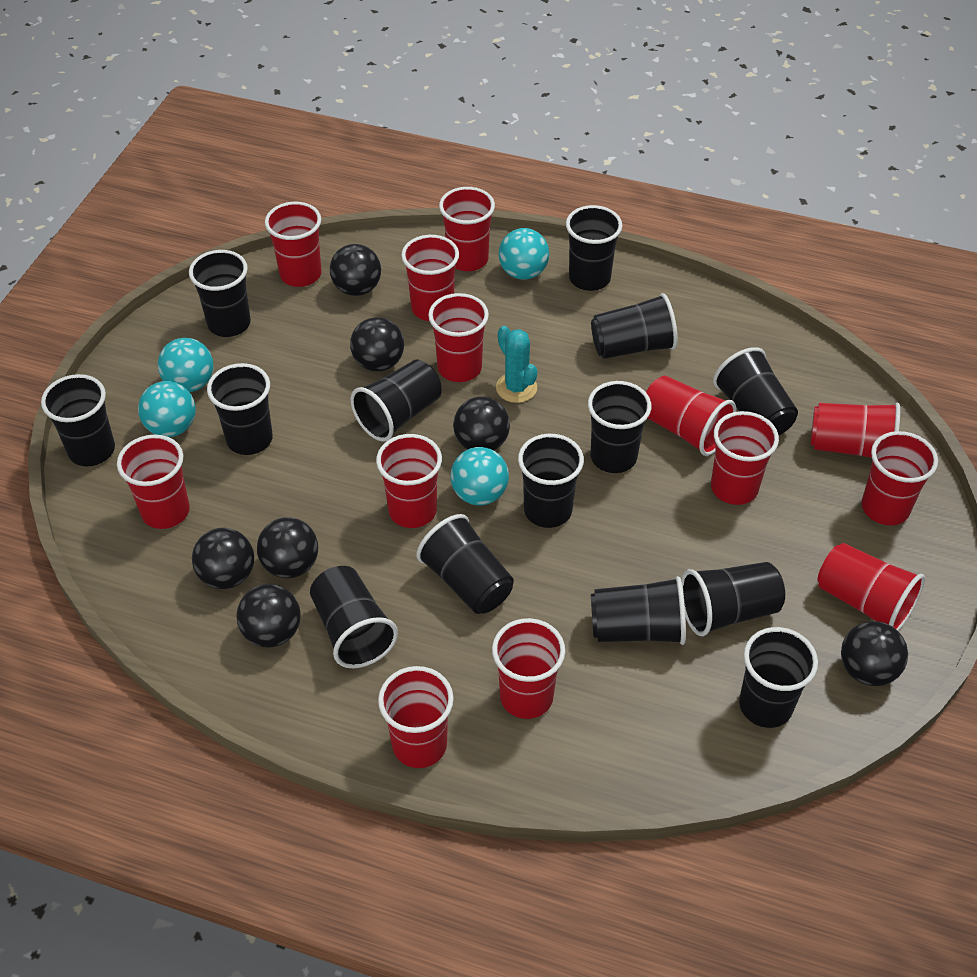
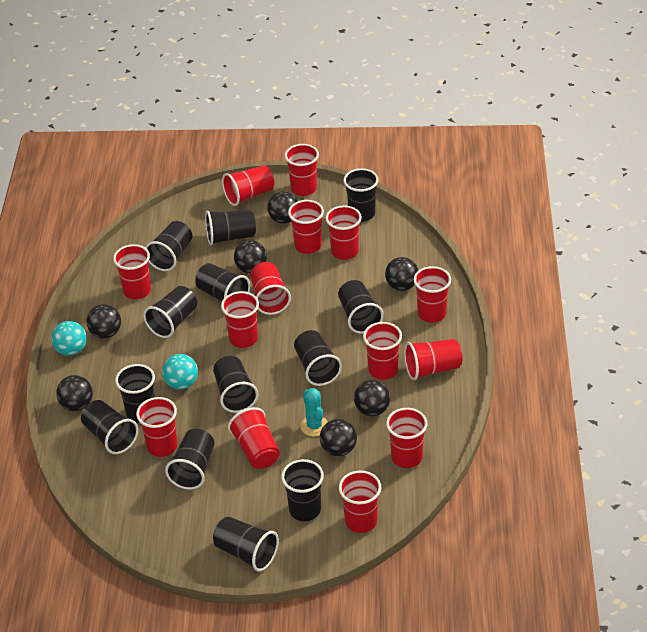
black cup: 14 -> 13
red cup: 13 -> 14
turquoise ball: 4 -> 2

